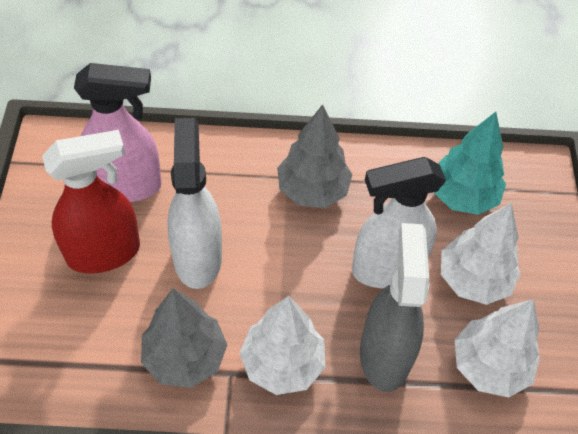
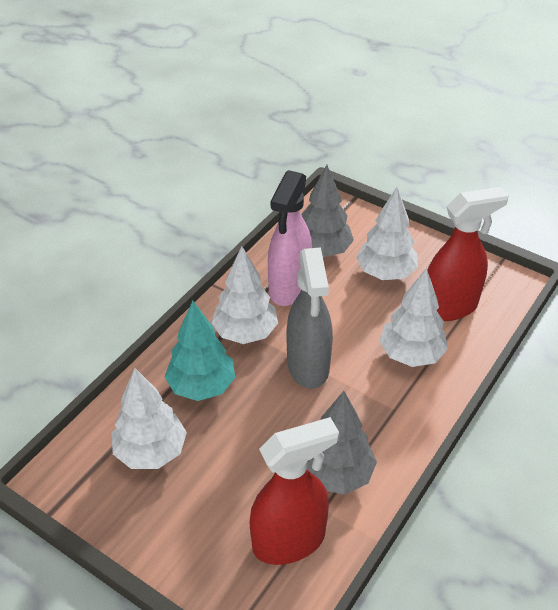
red spray bottle: 1 -> 2
white spray bottle: 2 -> 0
white tree: 3 -> 4

